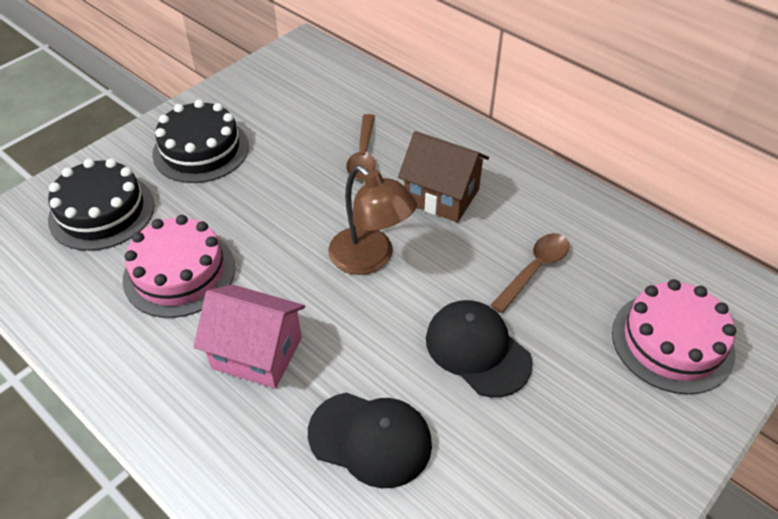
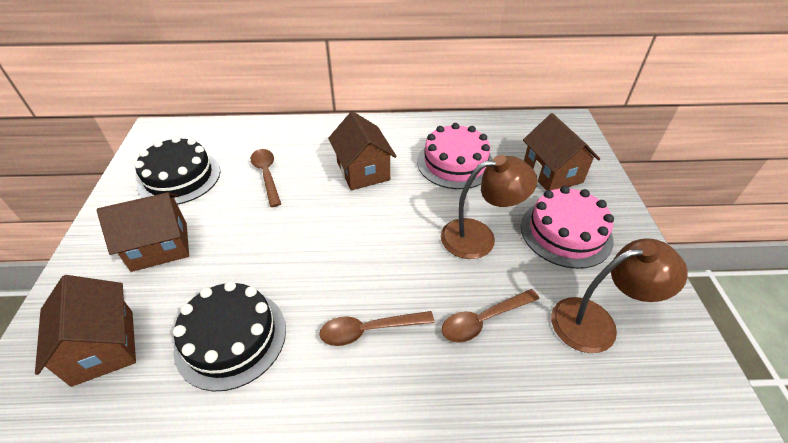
black cap: 2 -> 0
brown house: 1 -> 4
brown lamp: 1 -> 2
brown spoon: 2 -> 3
pink house: 1 -> 0

